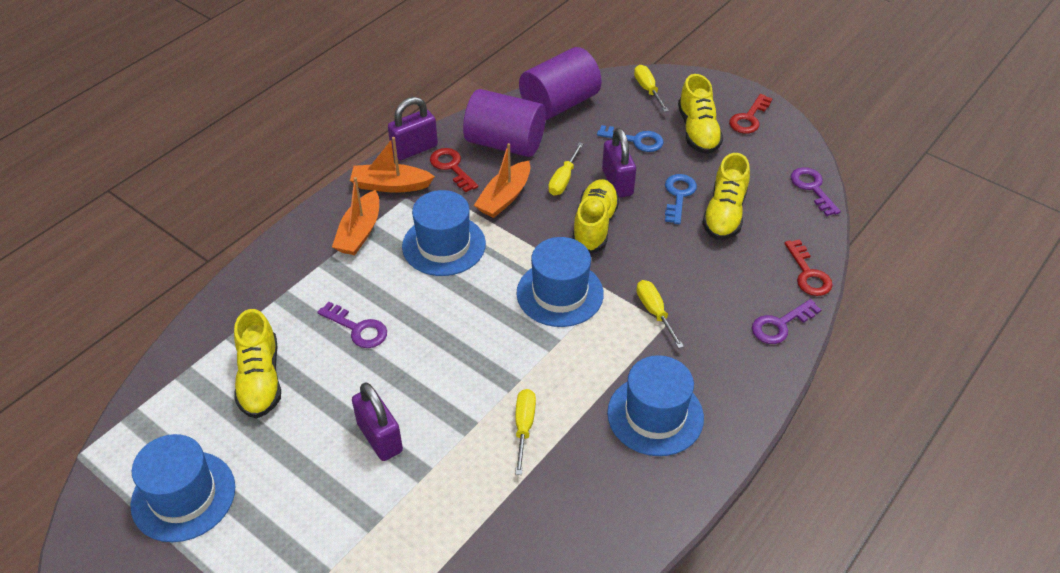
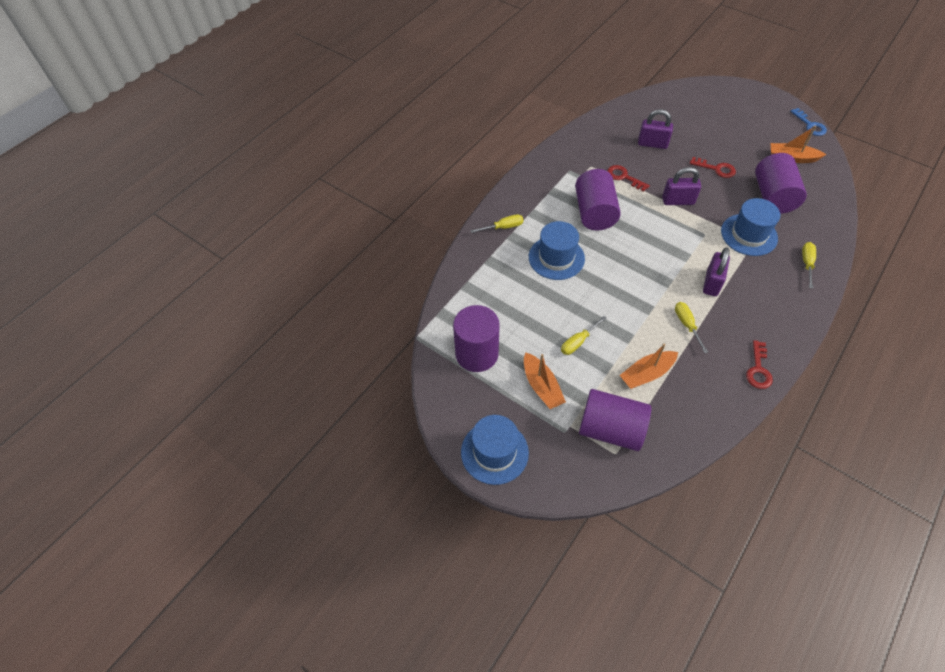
blue hat: 4 -> 3
blue key: 2 -> 1
purple cylinder: 2 -> 4
purple key: 3 -> 0
yellow shoe: 4 -> 0

